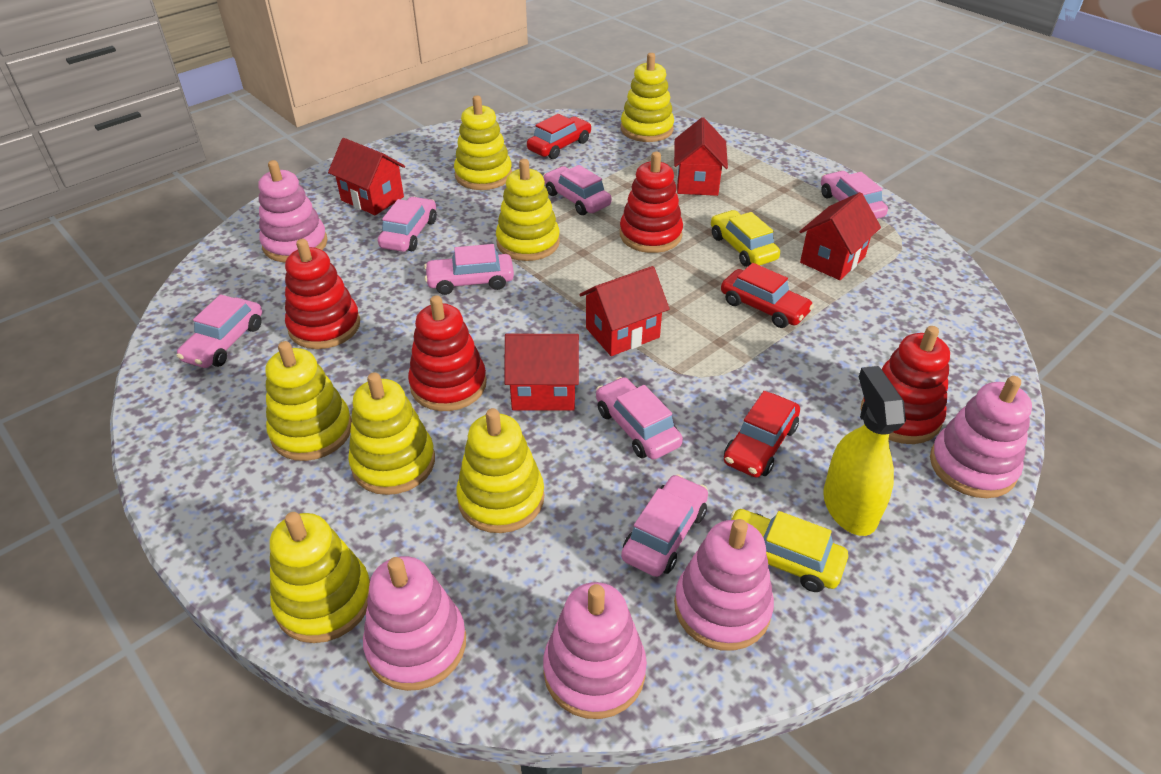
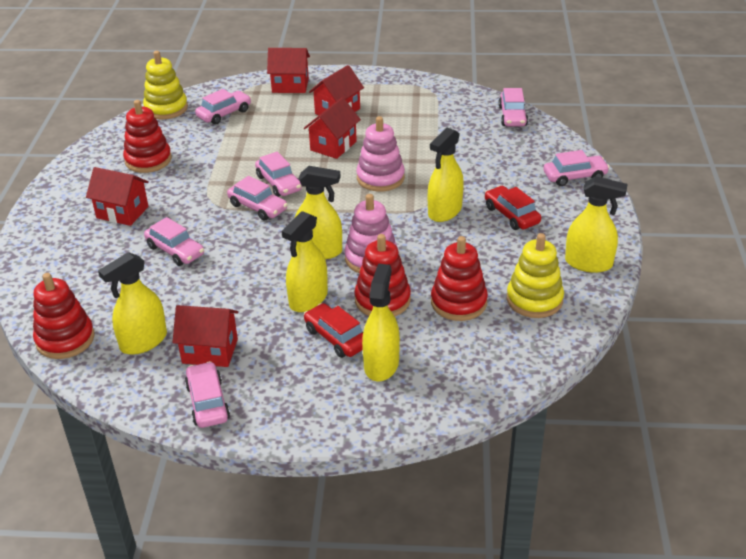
pink stacking toy: 5 -> 2
red car: 3 -> 2
yellow car: 2 -> 0
yellow spray bottle: 1 -> 6
yellow stacking toy: 7 -> 2

